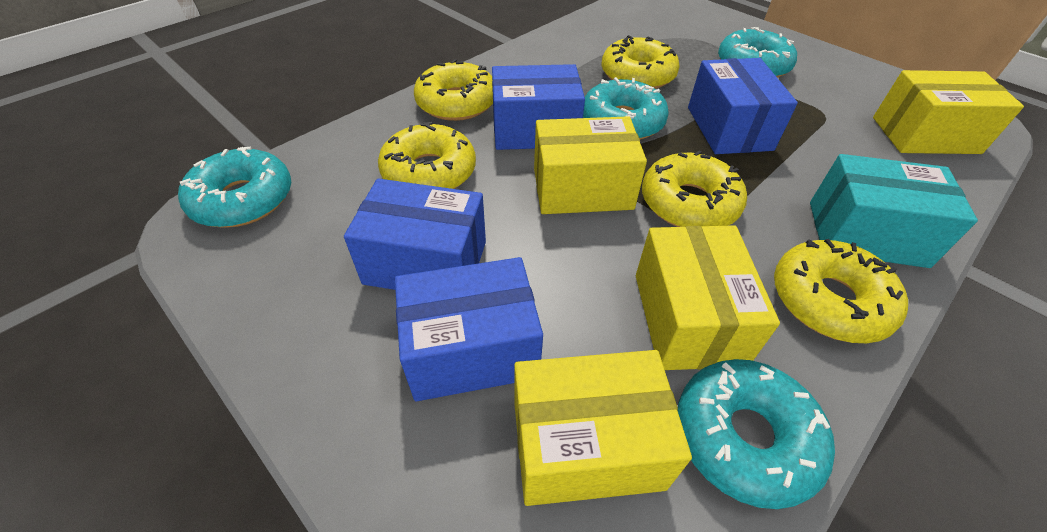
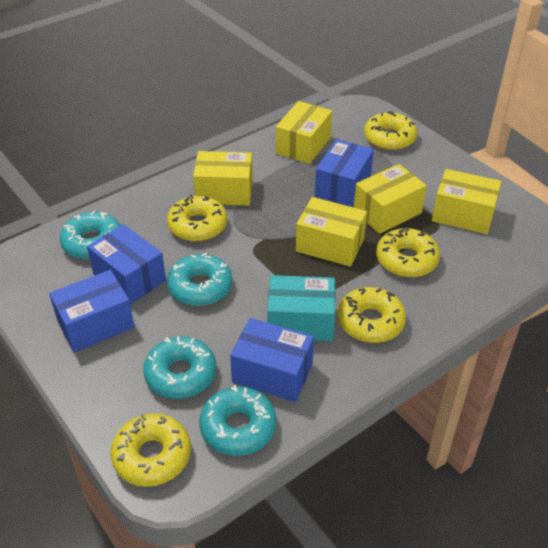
yellow box: 4 -> 5

